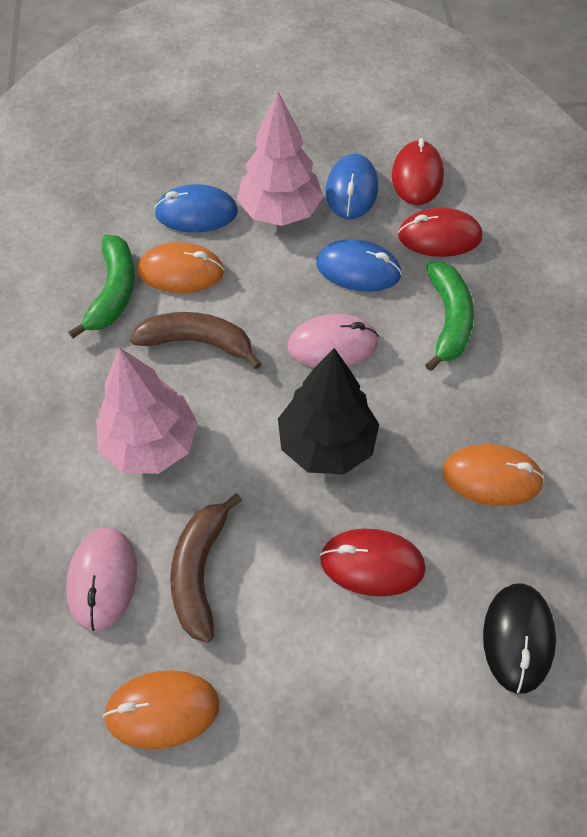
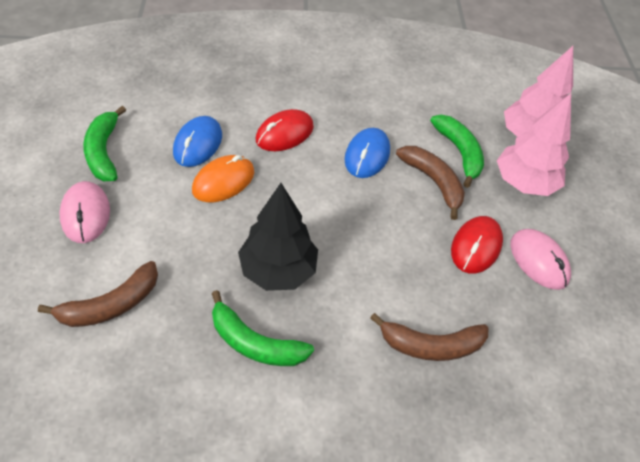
black mouse: 1 -> 0
blue mouse: 3 -> 2
brown banana: 2 -> 3
green banana: 2 -> 3
orange mouse: 3 -> 1
red mouse: 3 -> 2

